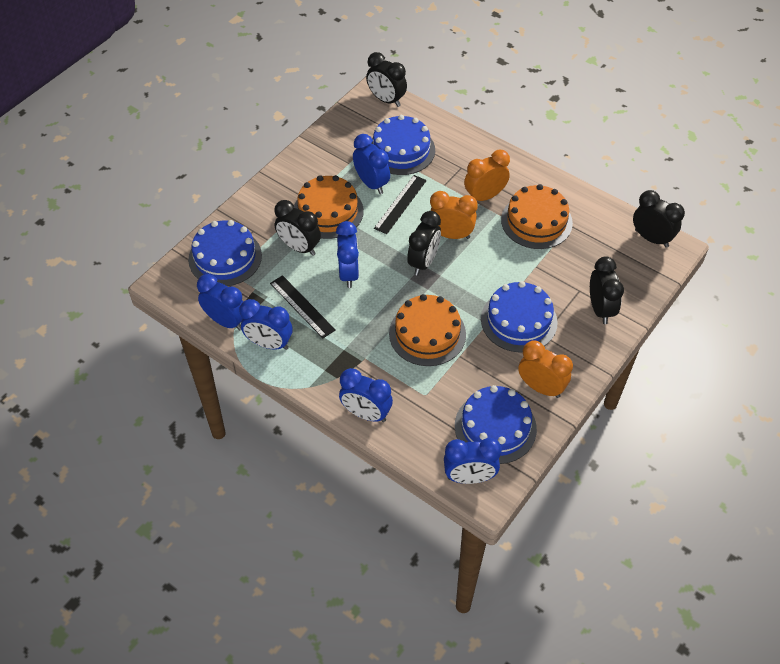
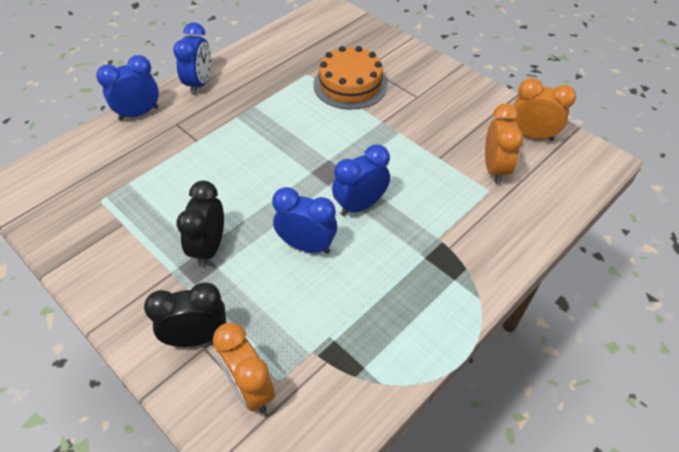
black clock: 5 -> 2
black ruler: 2 -> 0
blue cake: 4 -> 0
blue clock: 6 -> 4
orange cake: 3 -> 1

